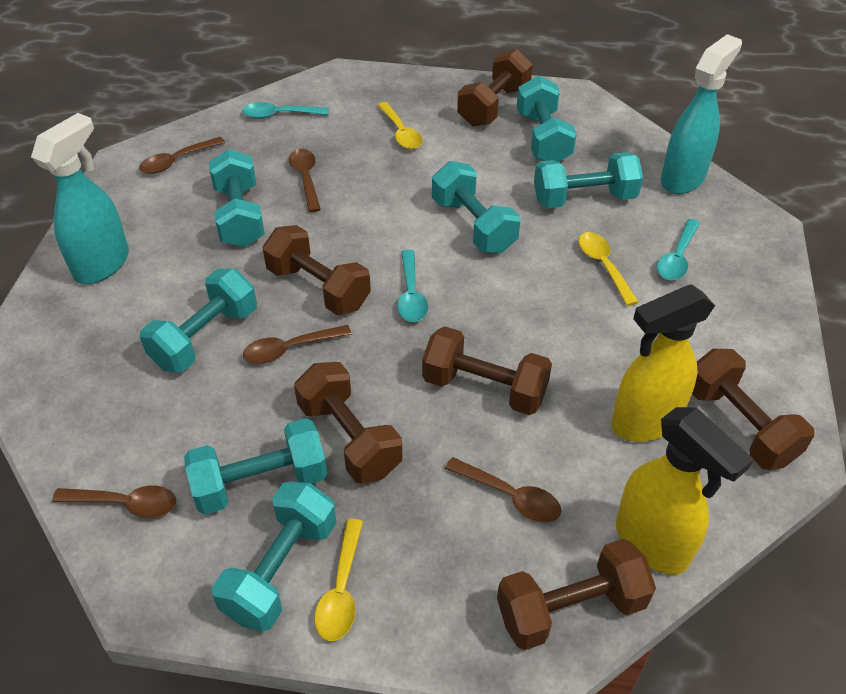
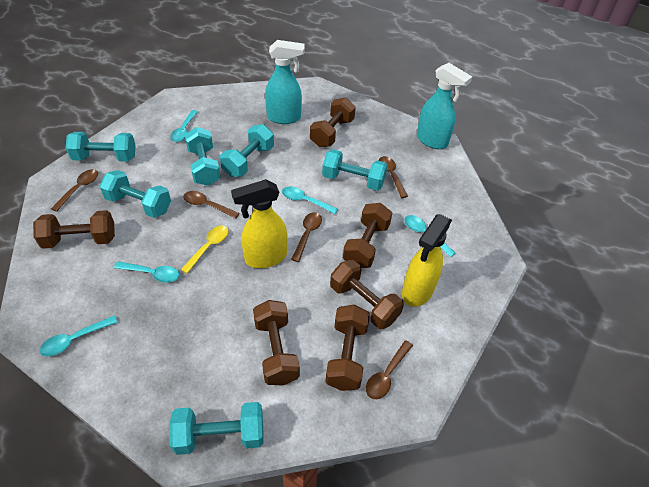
turquoise dumbbell: 7 -> 6
turquoise spoon: 3 -> 5
yellow spoon: 3 -> 1

